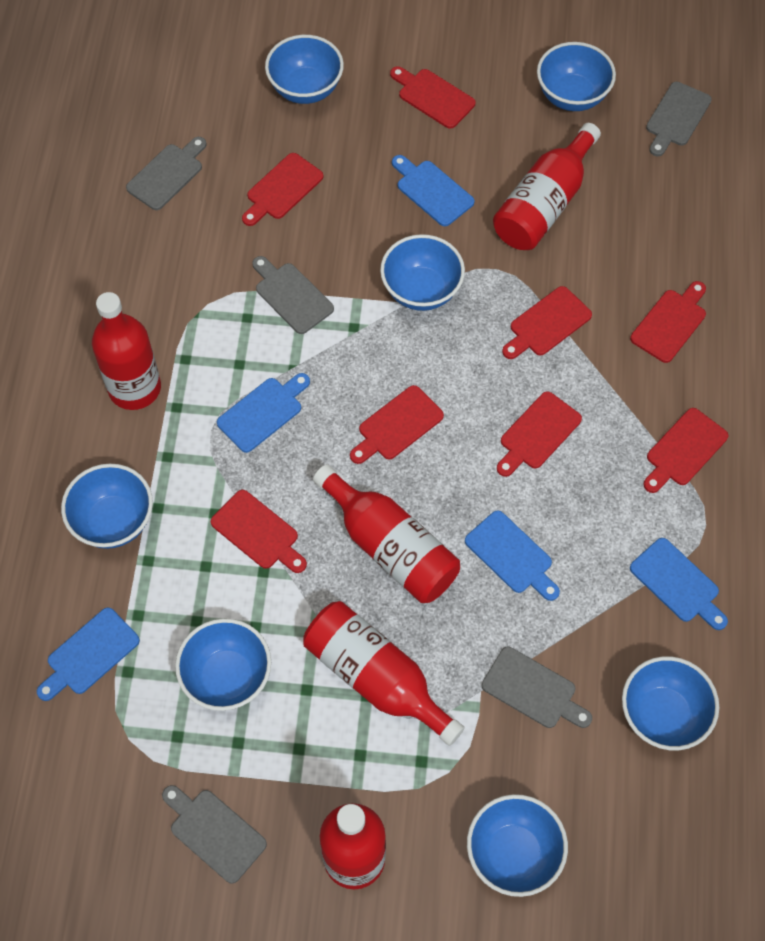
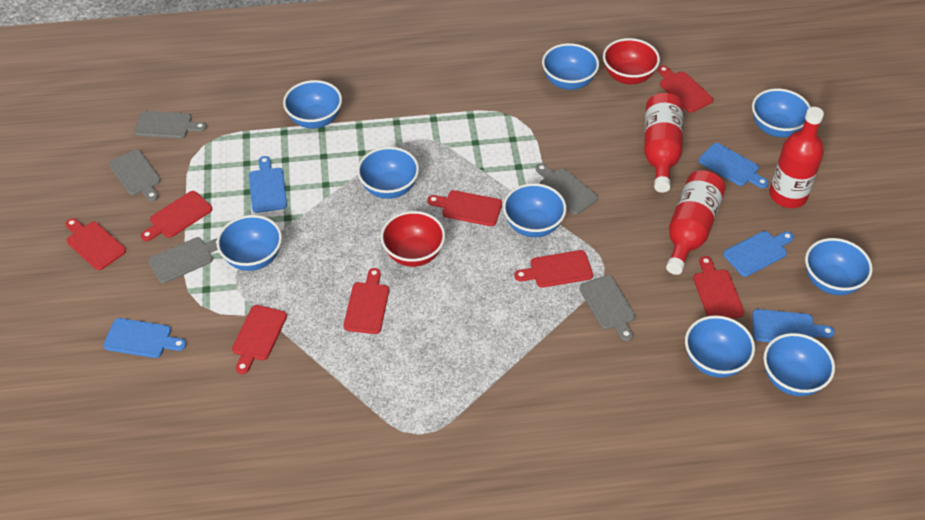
blue bowl: 7 -> 9
red bottle: 5 -> 3
red bowl: 0 -> 2

